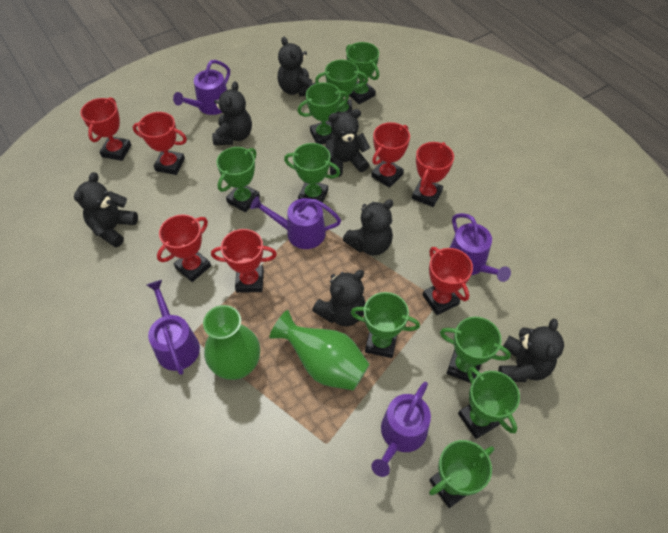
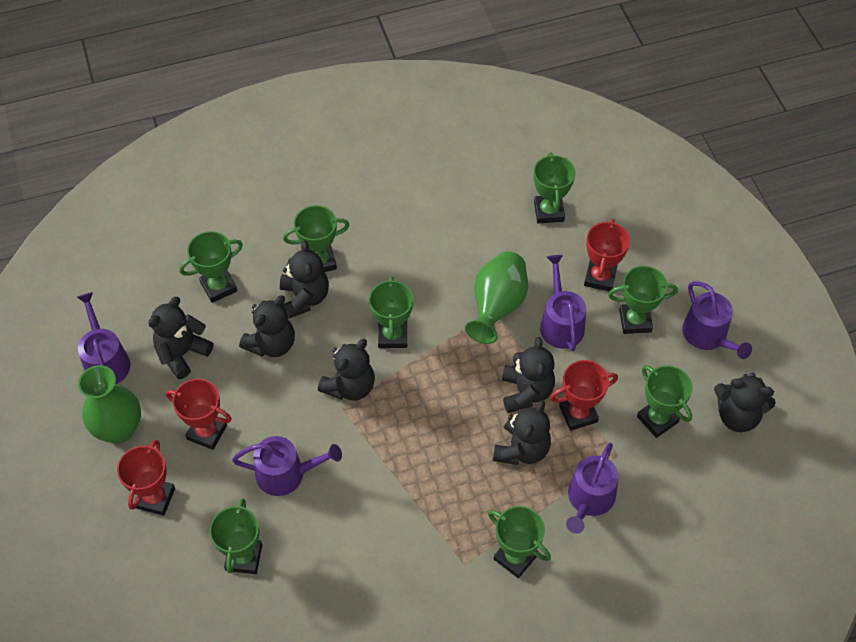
green trophy: 9 -> 8
red trophy: 7 -> 4

